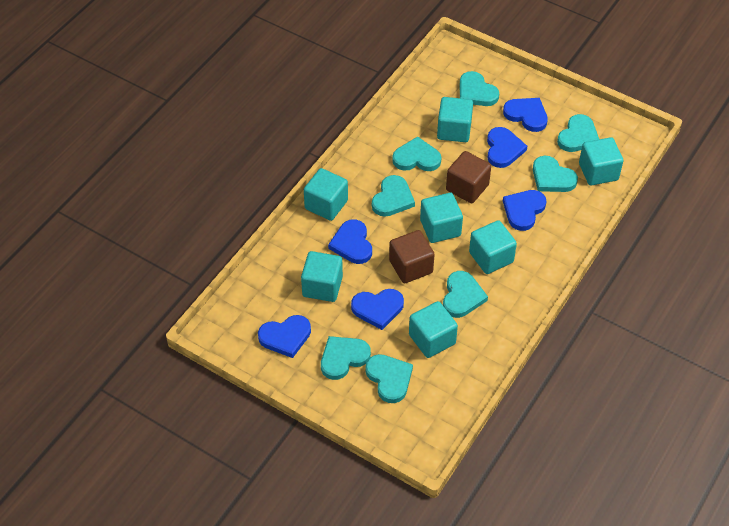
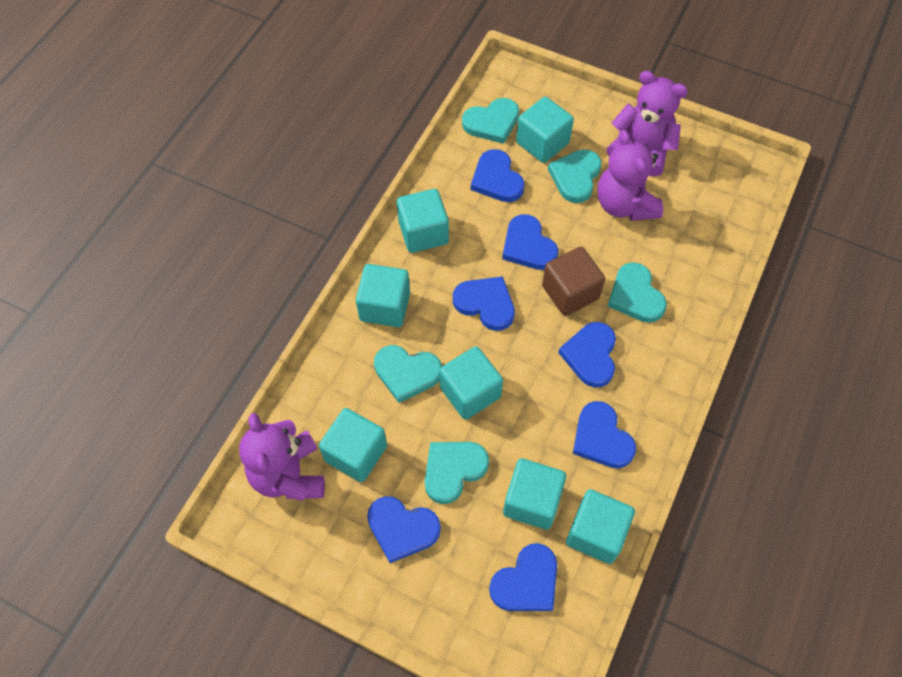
blue heart: 6 -> 7
brown cube: 2 -> 1
purple teddy bear: 0 -> 3
turquoise heart: 8 -> 5

